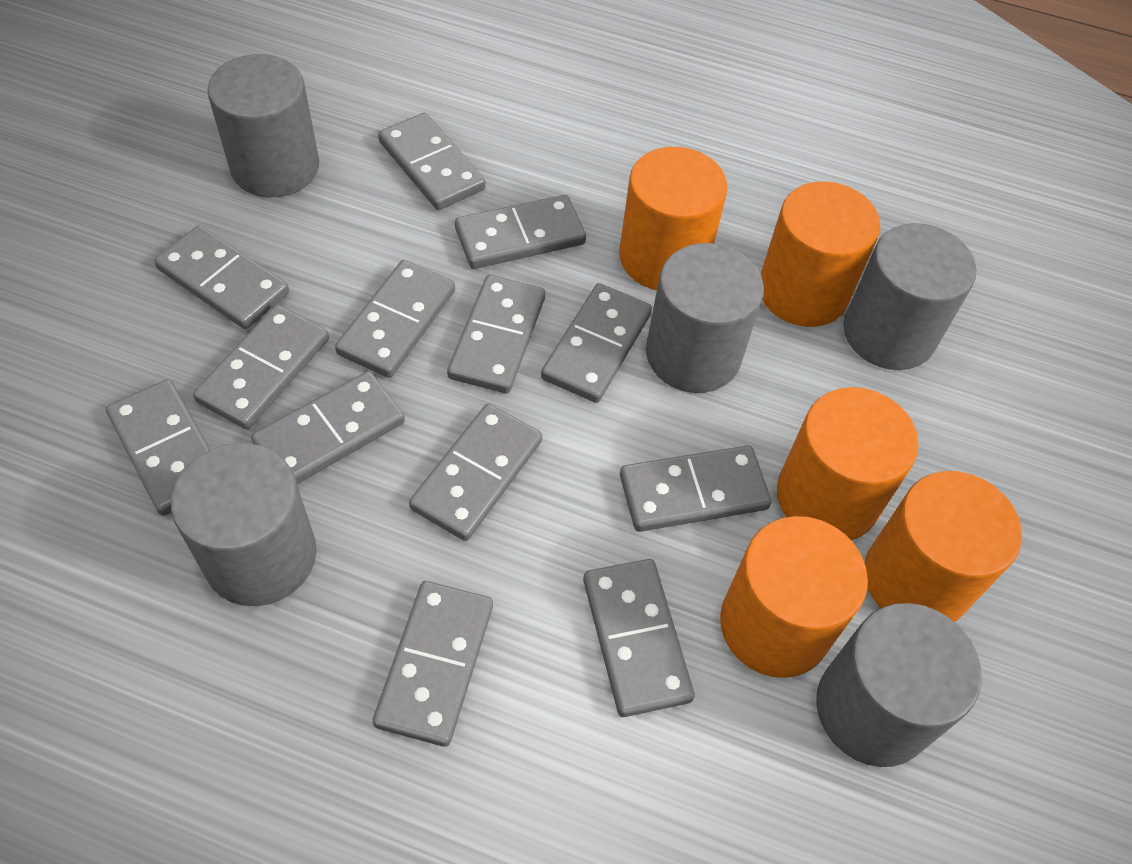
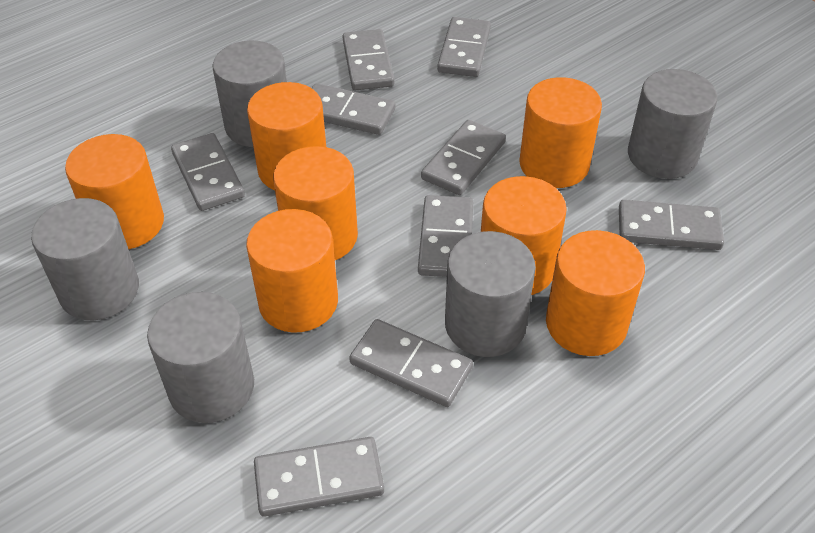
grey domino: 13 -> 9
orange cylinder: 5 -> 7

